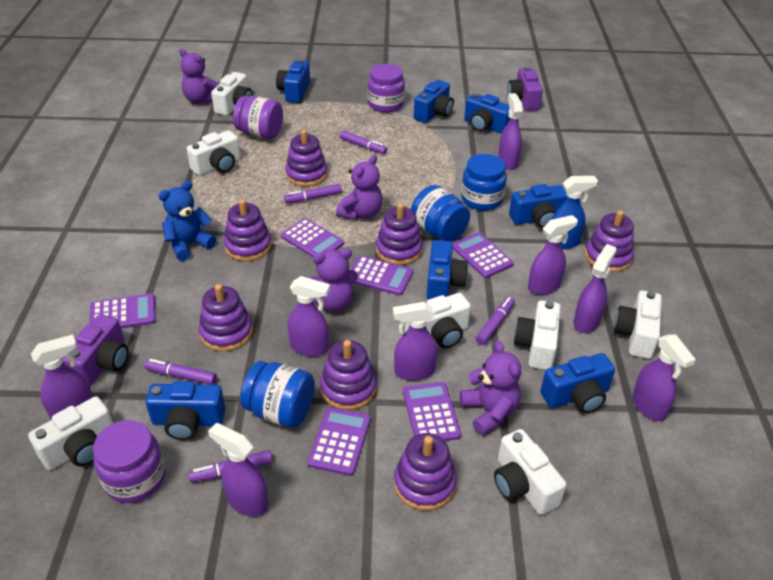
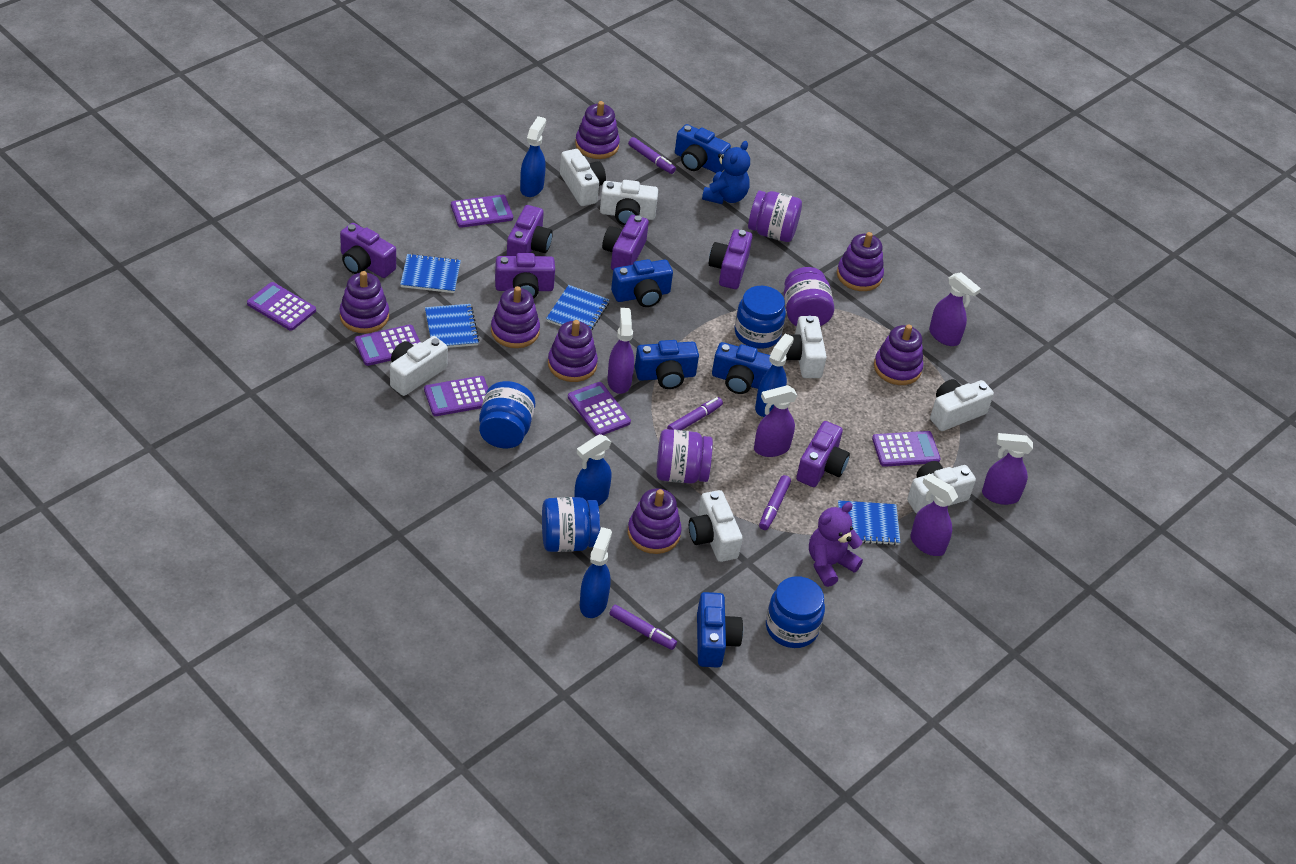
blue camera: 7 -> 5
blue jar: 3 -> 4
blue notebook: 0 -> 4
blue spray bottle: 1 -> 4
purple camera: 2 -> 6
purple marker: 5 -> 4
purple spray bottle: 8 -> 5
purple teddy bear: 4 -> 1

